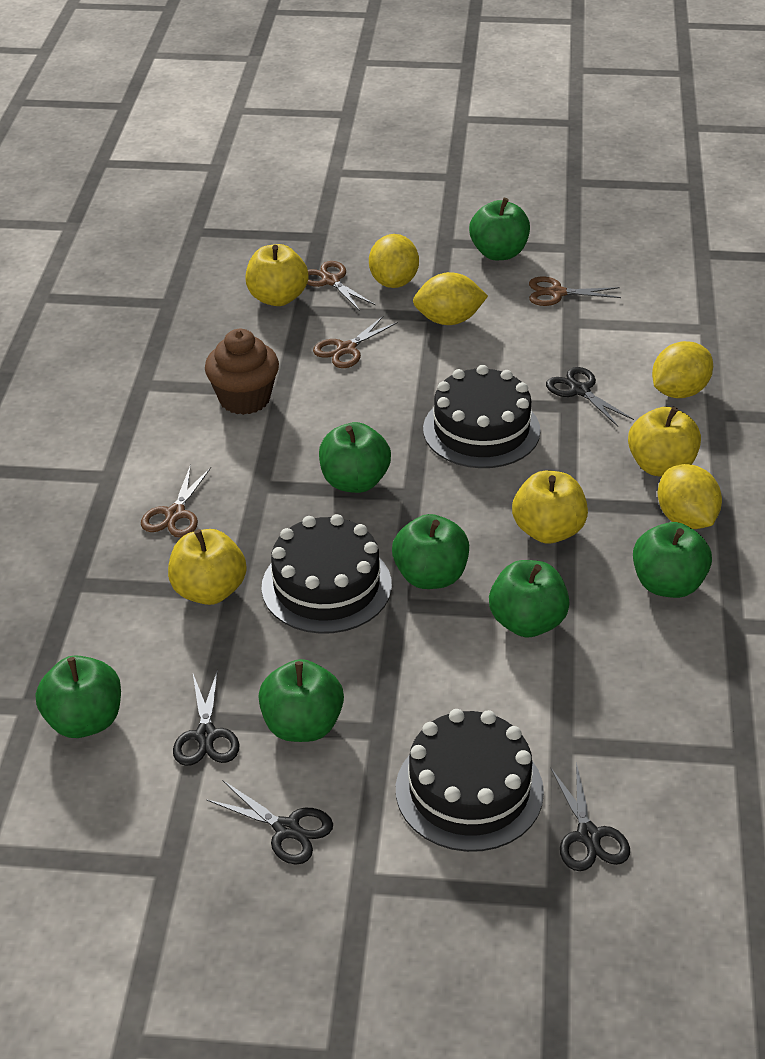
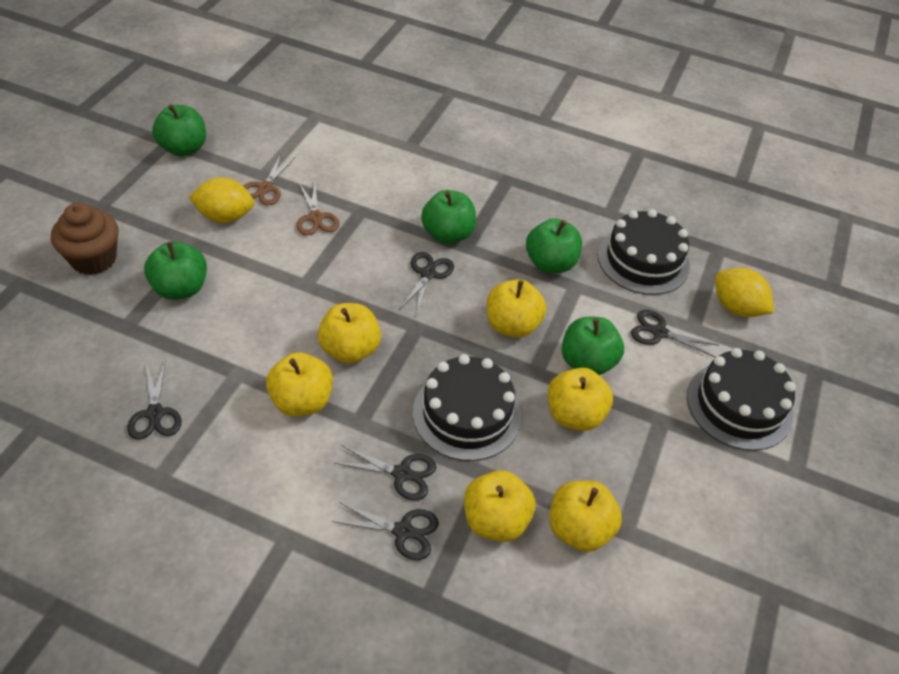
black scissors: 4 -> 5
brown scissors: 4 -> 2
green apple: 7 -> 5
yellow apple: 4 -> 6
yellow lemon: 4 -> 2

